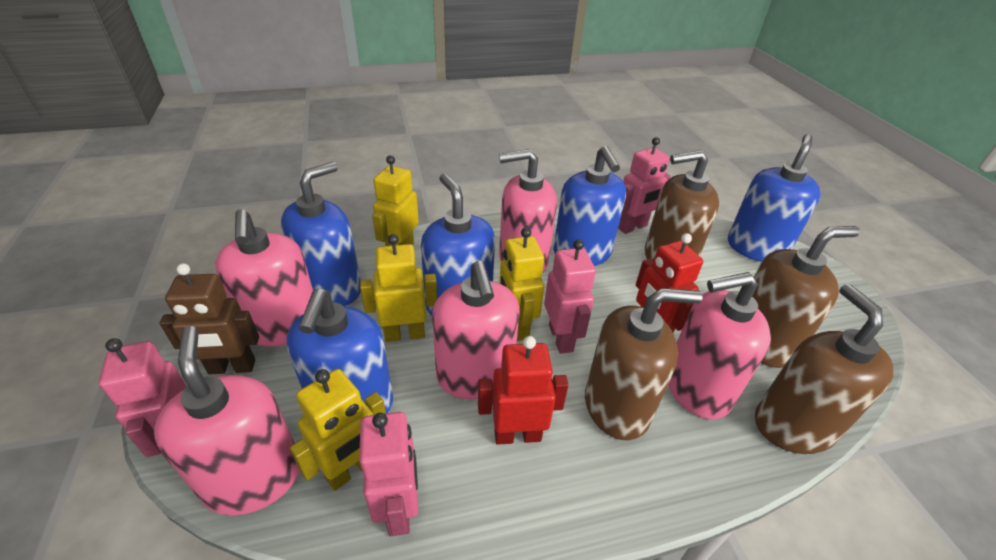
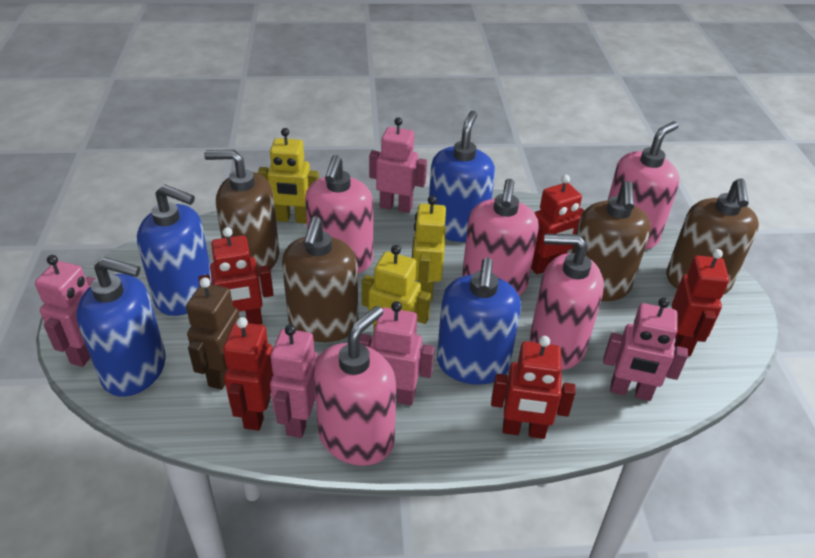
blue soap dispenser: 5 -> 4
pink robot: 4 -> 5
red robot: 2 -> 5
yellow robot: 4 -> 3

